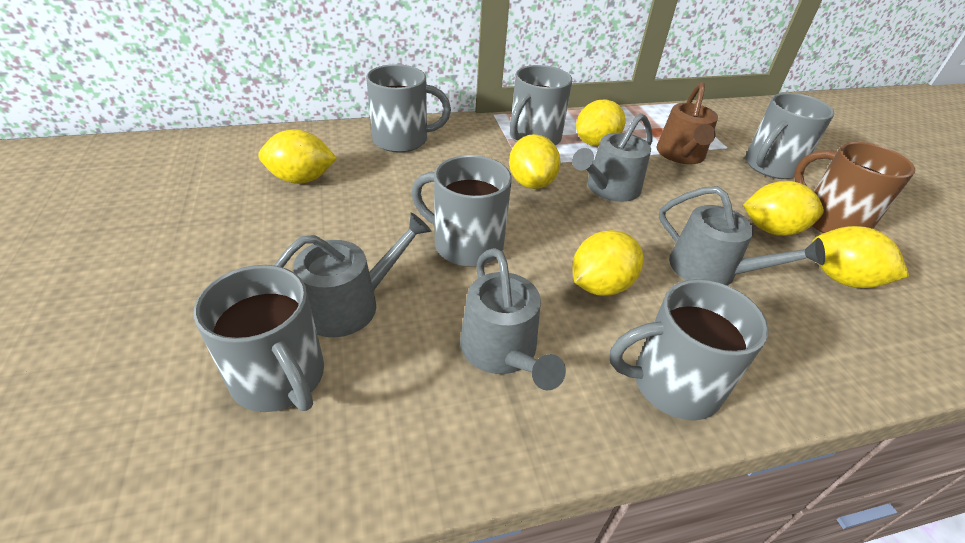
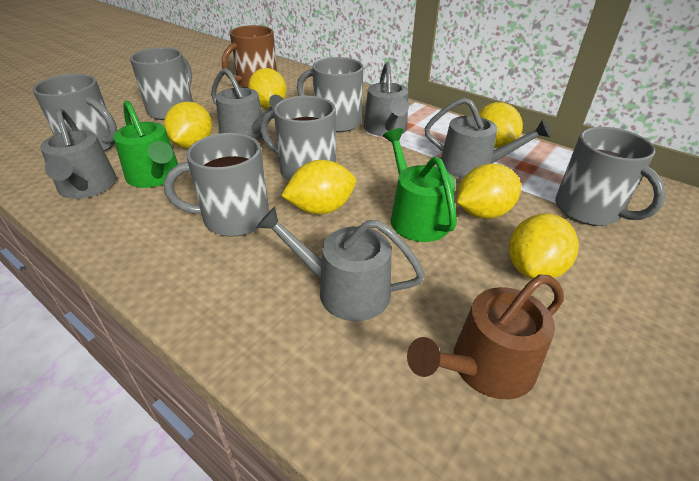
green watering can: 0 -> 2
grey watering can: 4 -> 5

